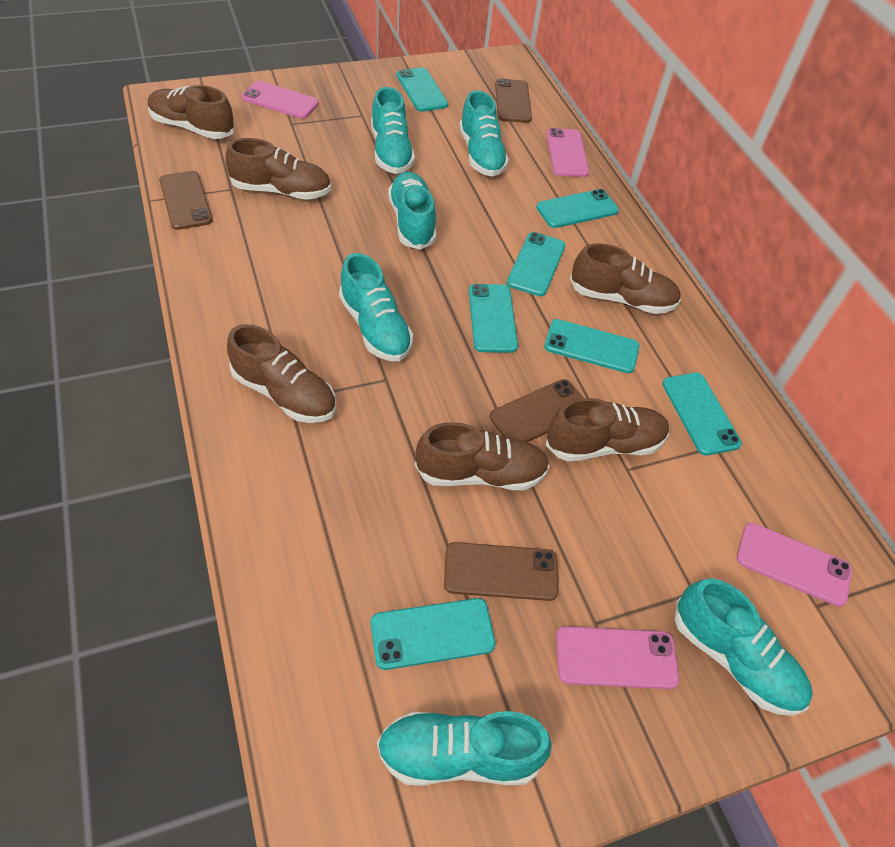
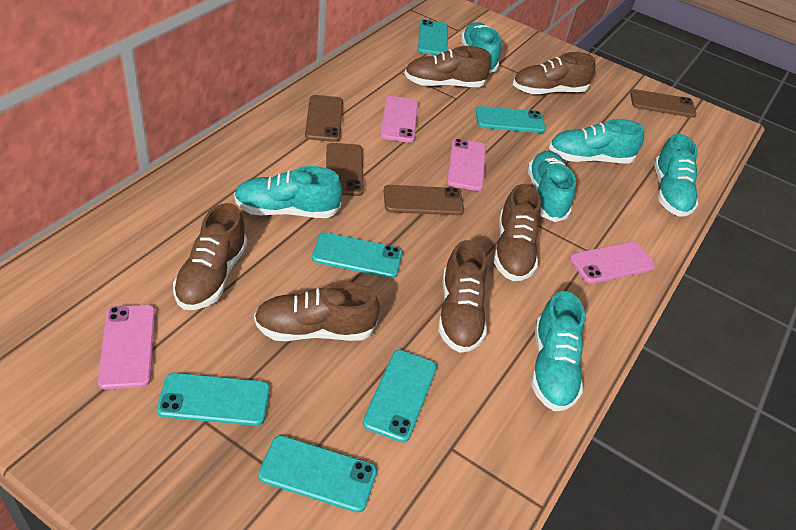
turquoise phone: 7 -> 6

